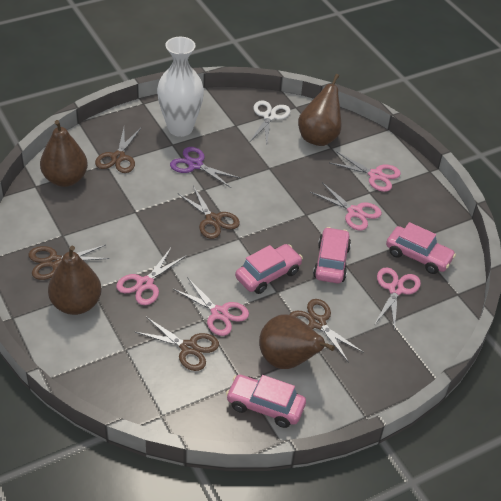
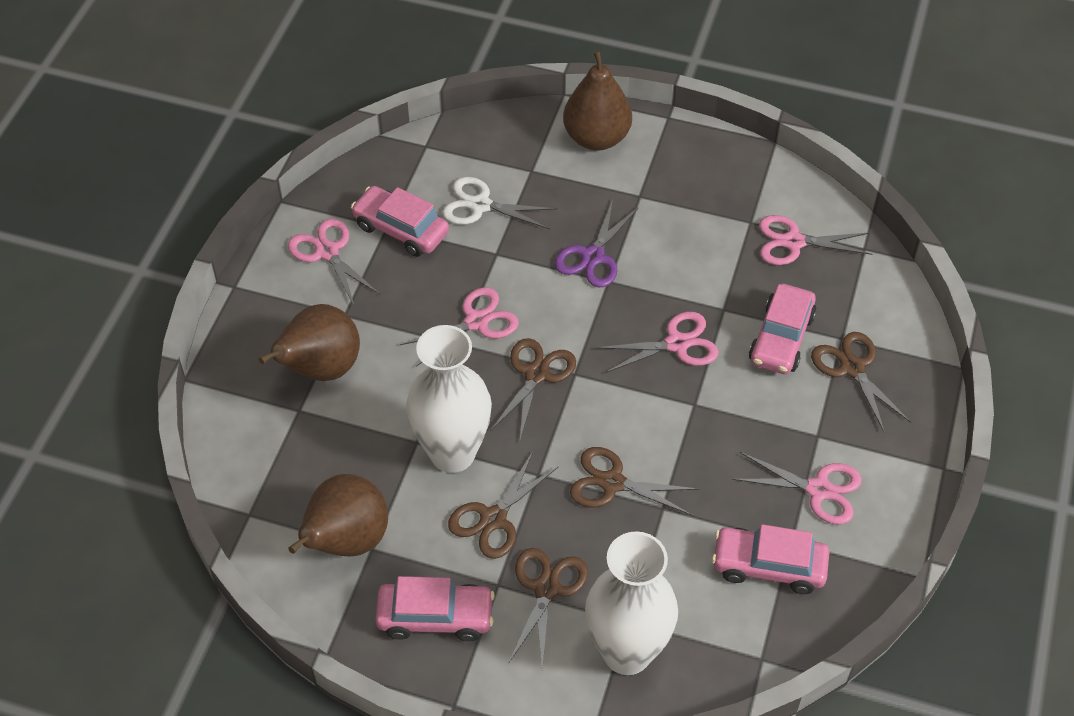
brown pear: 4 -> 3
white vase: 1 -> 2

